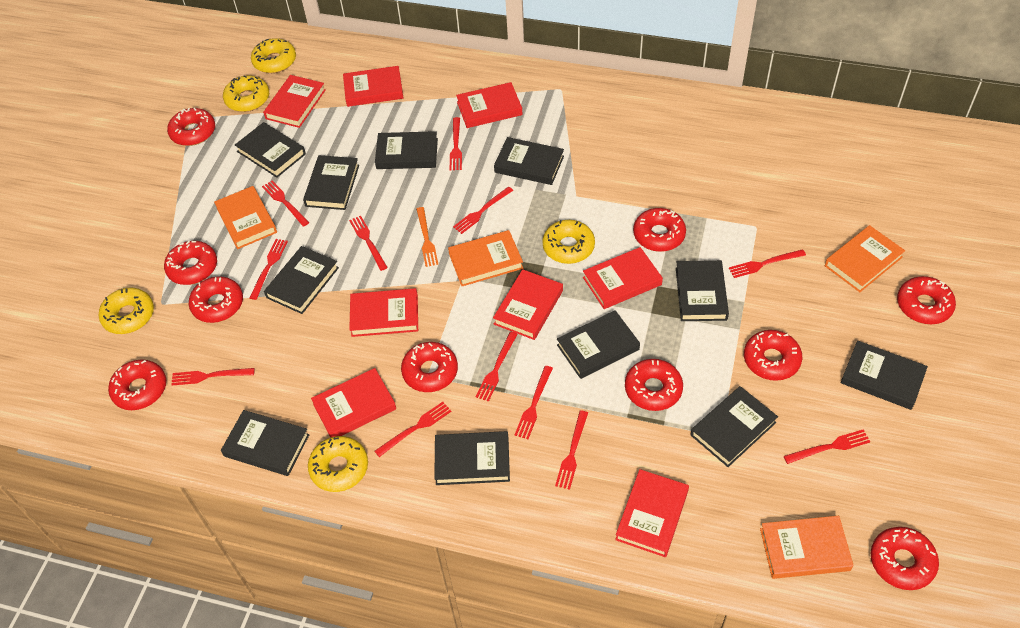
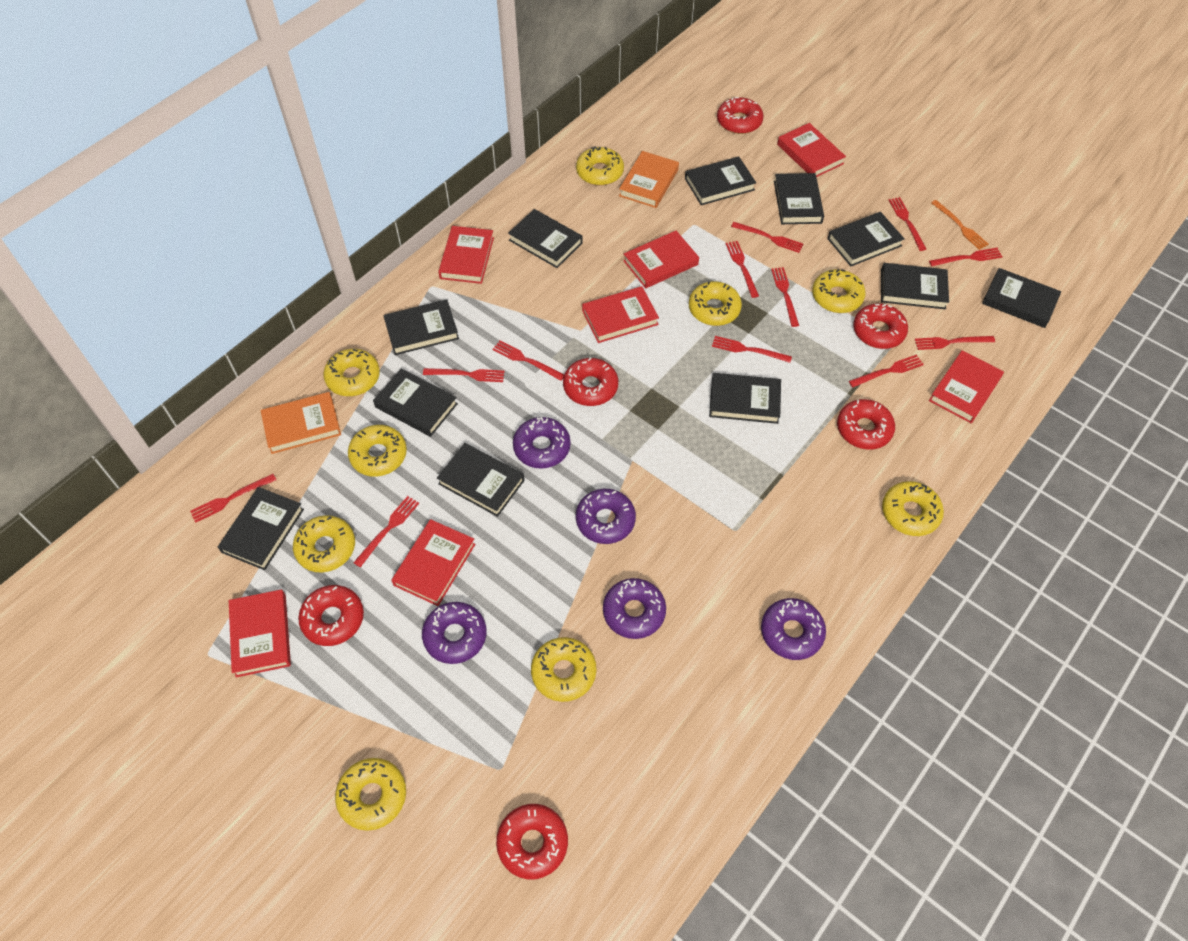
orange book: 4 -> 2
purple donut: 0 -> 5
red book: 8 -> 7
red donut: 10 -> 6
yellow donut: 5 -> 9

